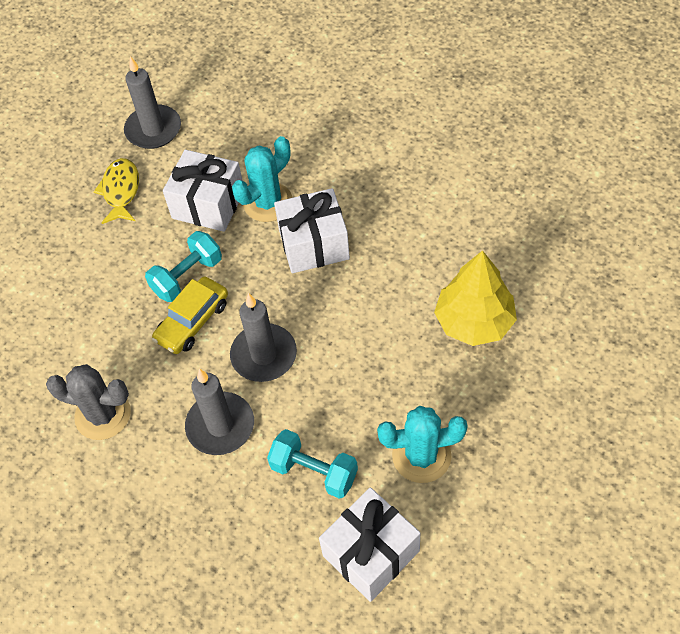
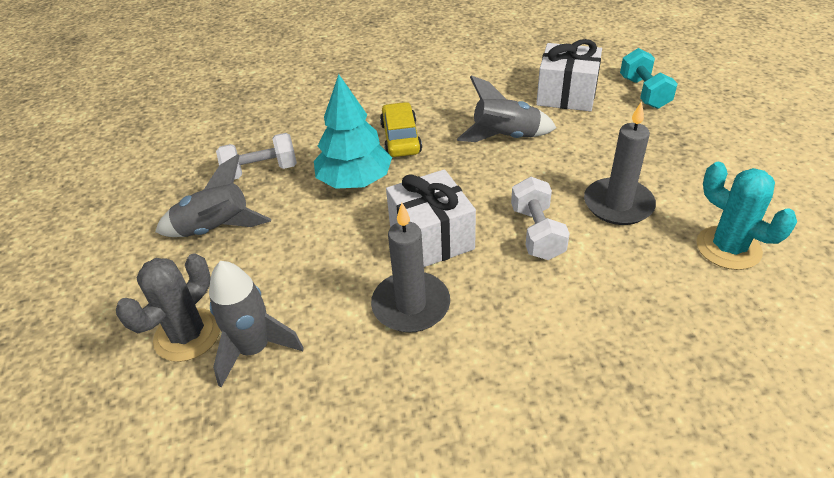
grey candle: 3 -> 2
grey rocket: 0 -> 3
turquoise cactus: 2 -> 1
turquoise dumbbell: 2 -> 1
turquoise tree: 0 -> 1
white dumbbell: 0 -> 2
white gift: 3 -> 2
yellow fish: 1 -> 0
yellow tree: 1 -> 0

